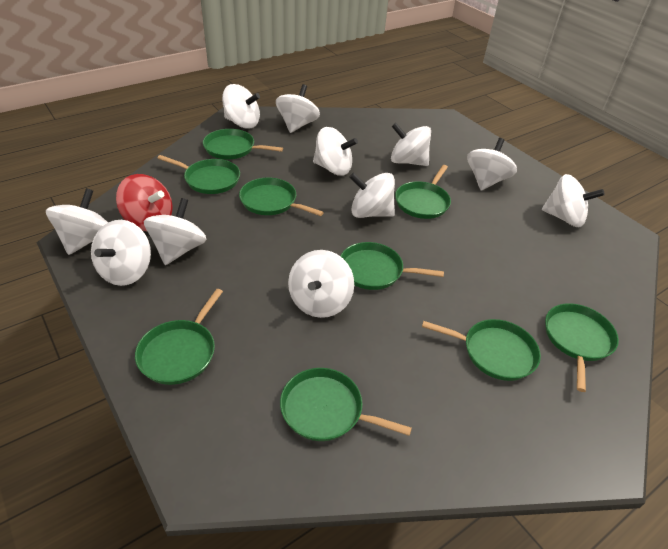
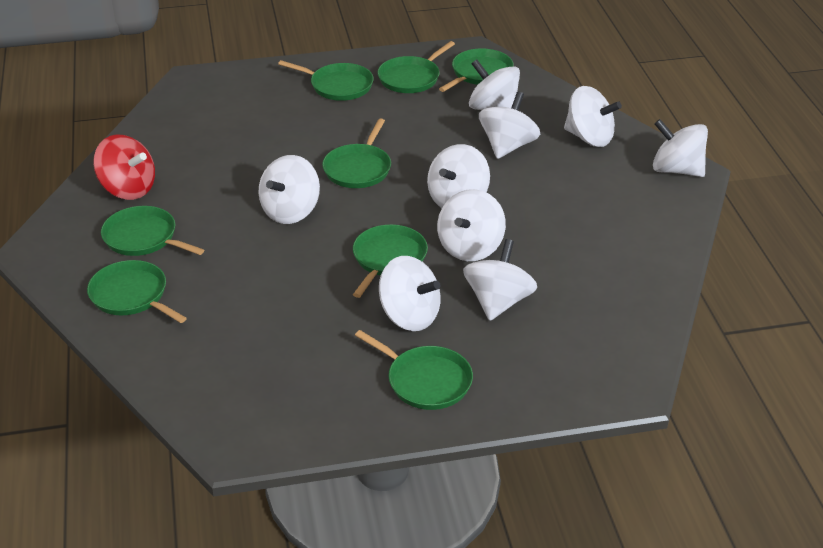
green pan: 9 -> 8
white spinning top: 11 -> 9

